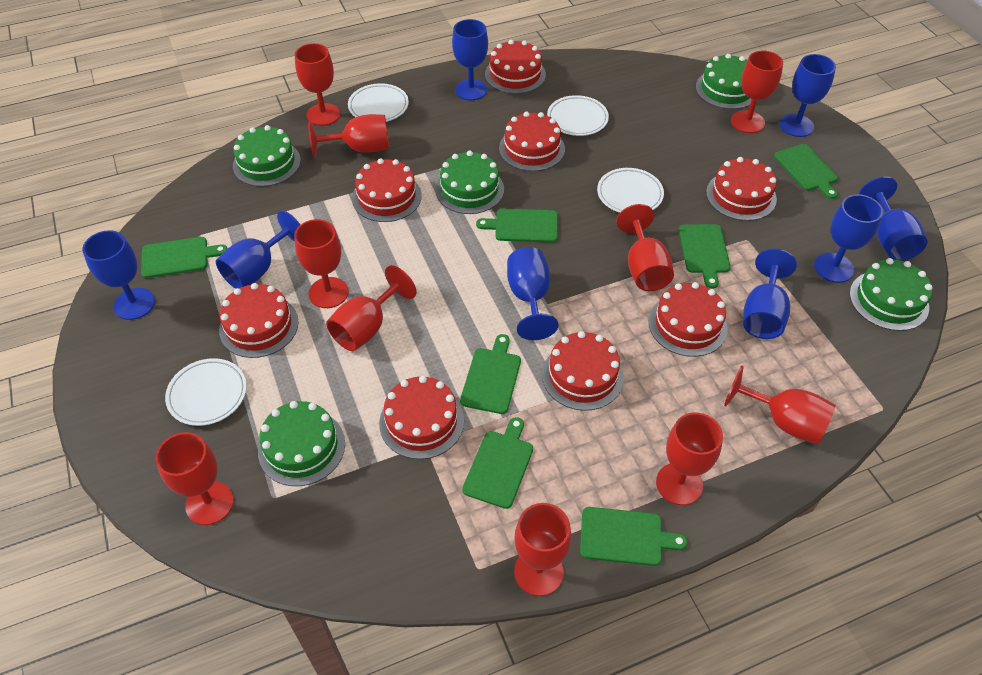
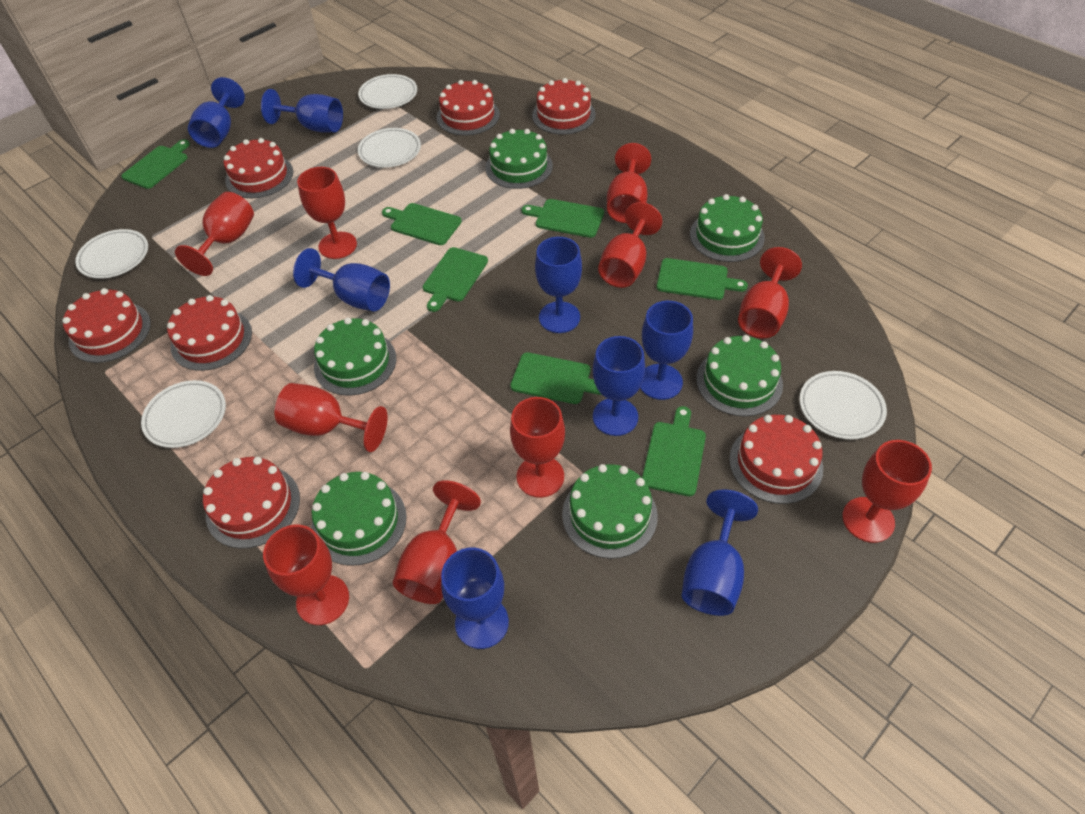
green cake: 5 -> 6
red cake: 8 -> 7
white plate: 4 -> 5

